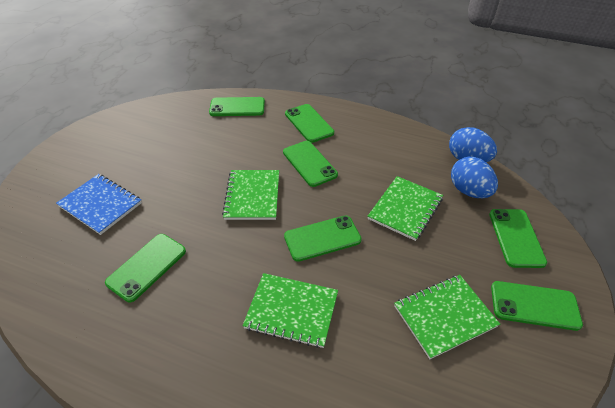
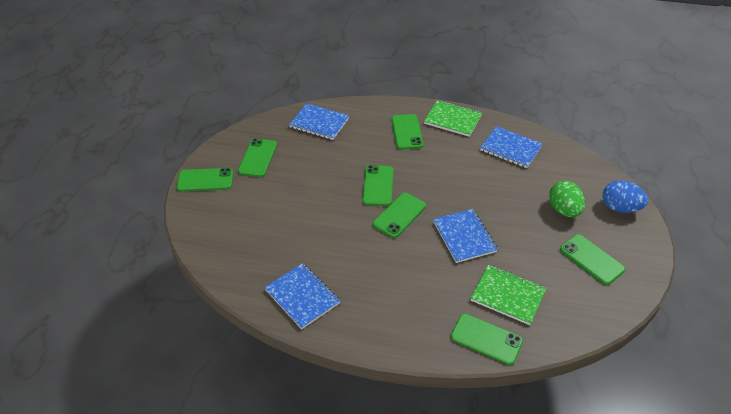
blue egg: 2 -> 1
blue notebook: 1 -> 4
green egg: 0 -> 1
green notebook: 4 -> 2

